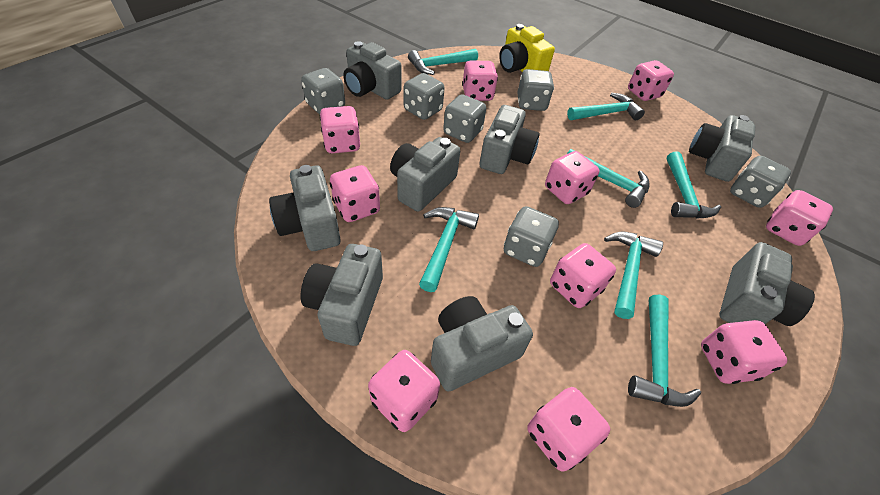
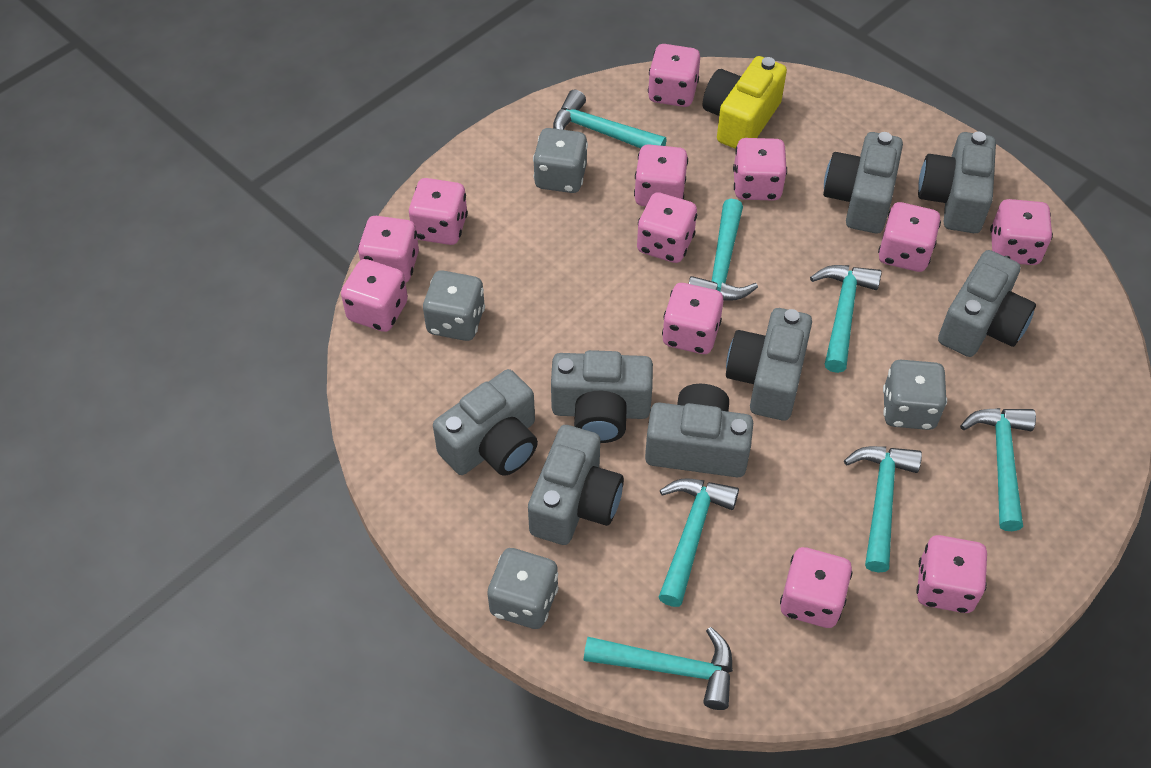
grey dice: 6 -> 4
pink dice: 10 -> 12

